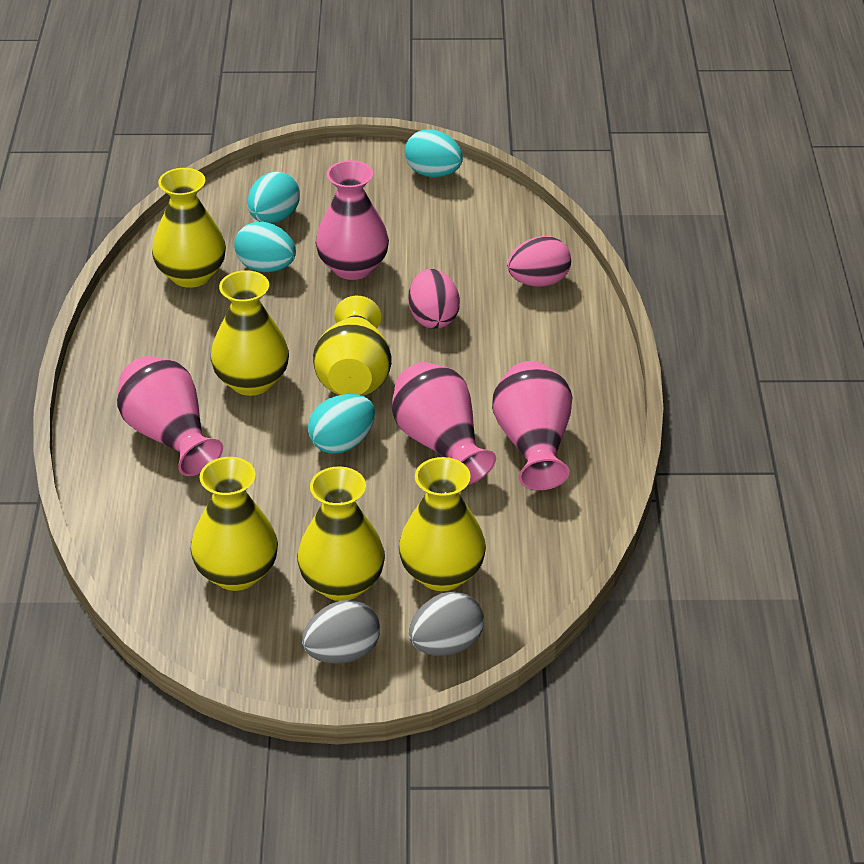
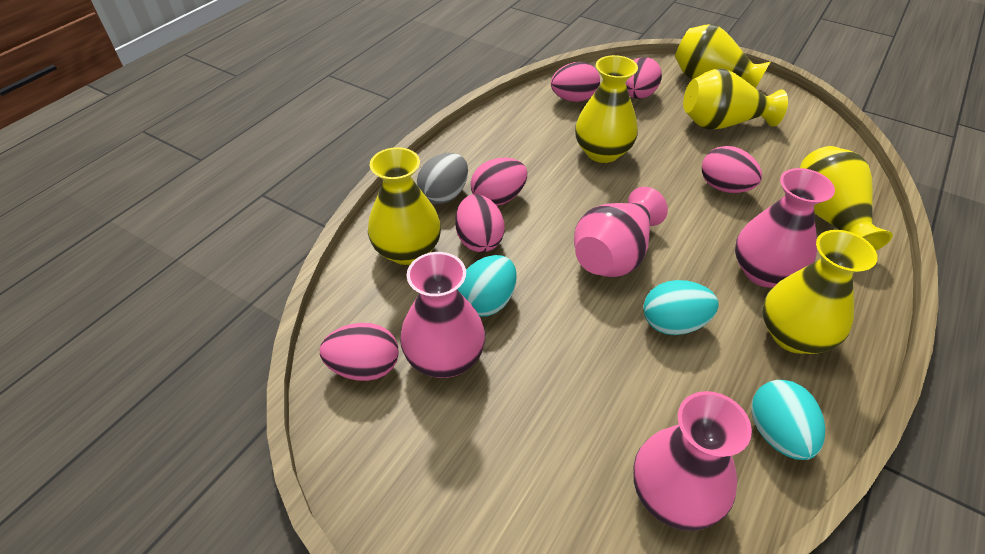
grey egg: 2 -> 1
pink egg: 2 -> 6
turquoise egg: 4 -> 3

